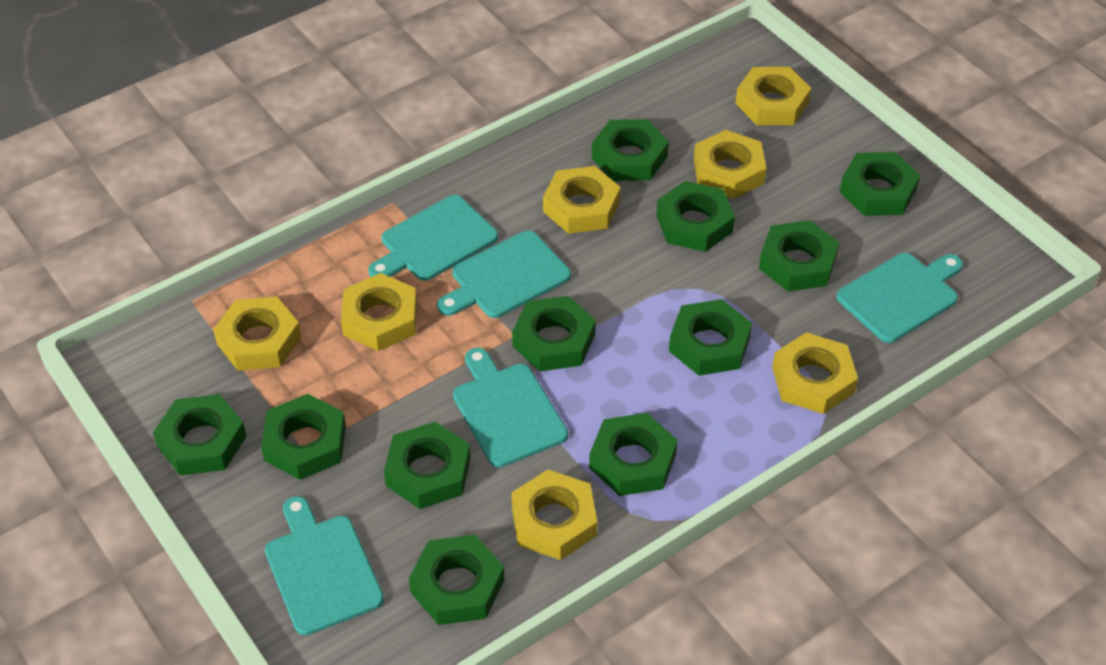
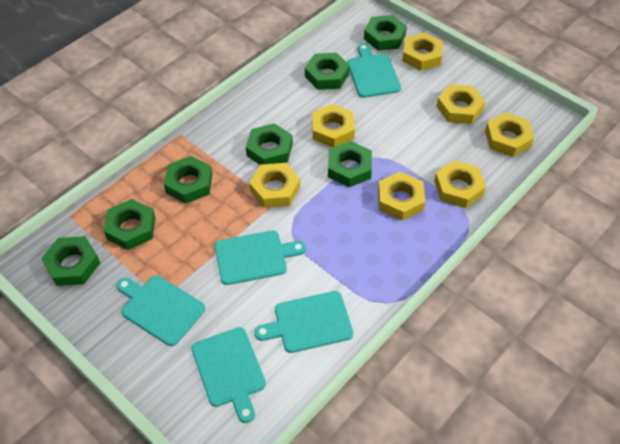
green nut: 11 -> 7

